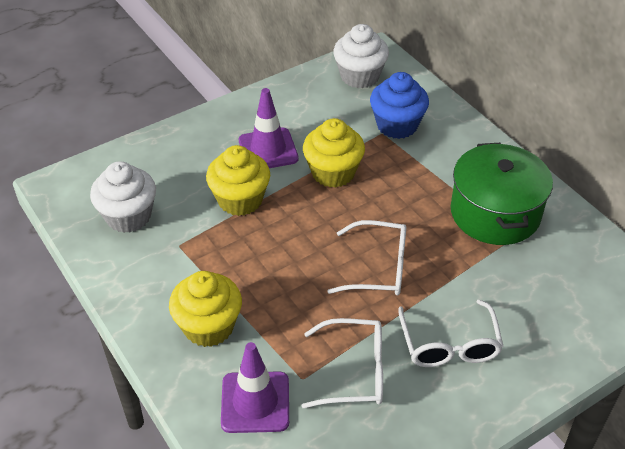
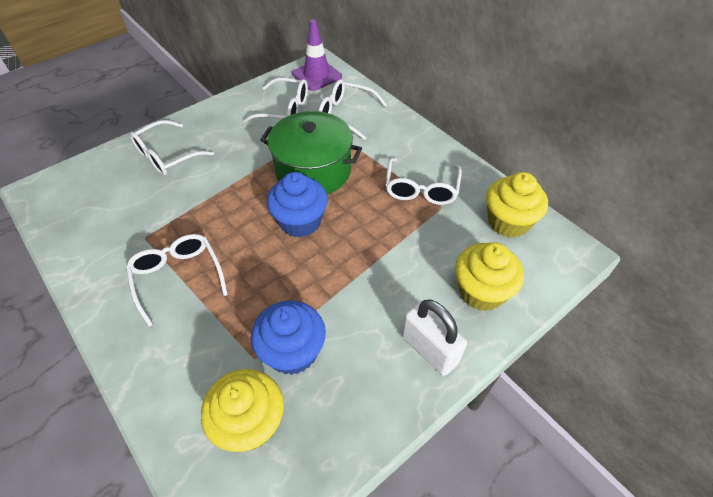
blue cupcake: 1 -> 2
purple traffic cone: 2 -> 1
white cupcake: 2 -> 0
white glasses: 3 -> 5
white padlock: 0 -> 1

